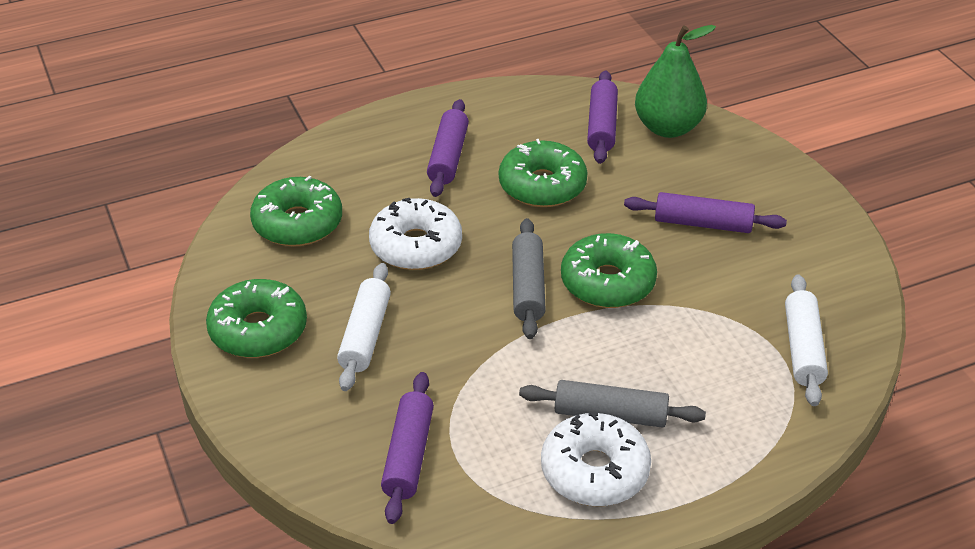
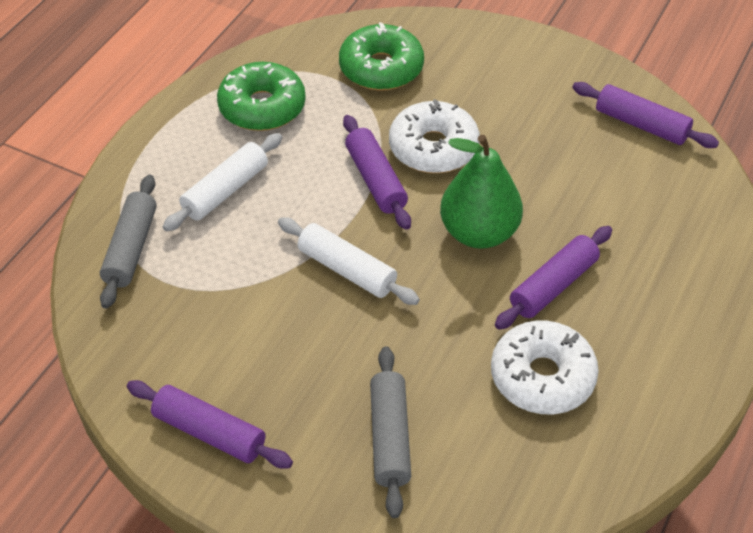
green donut: 4 -> 2

